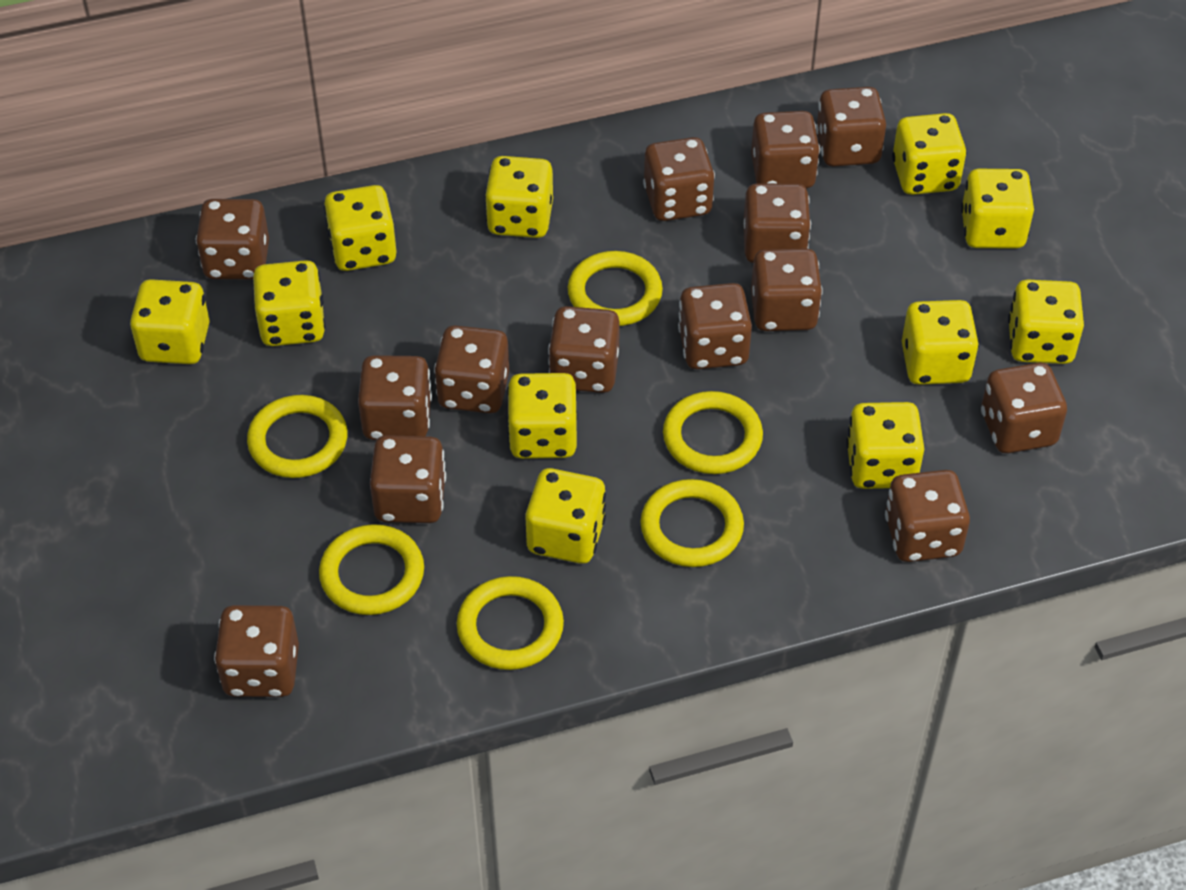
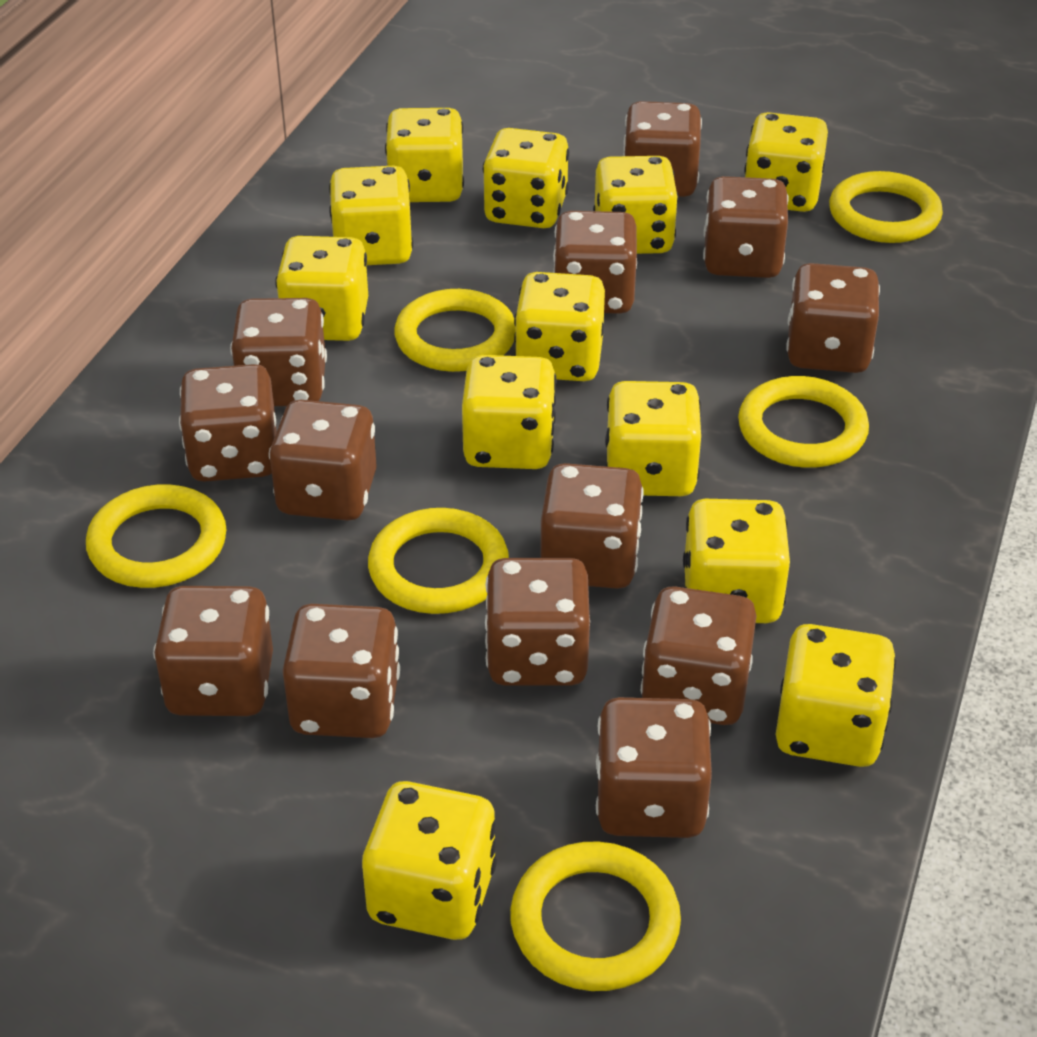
brown dice: 14 -> 13
yellow dice: 11 -> 12

